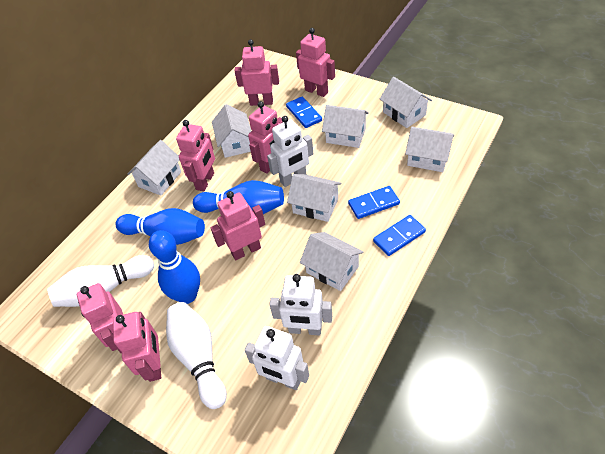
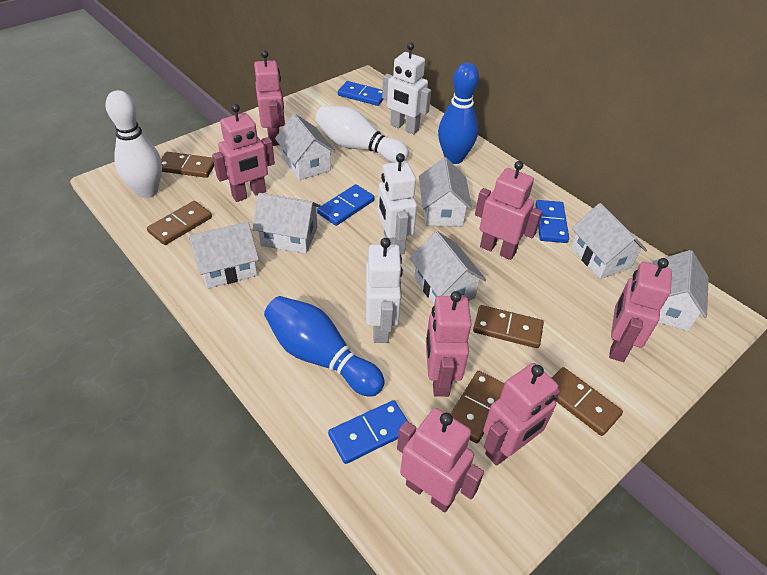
blue bowling pin: 3 -> 2
blue domino: 3 -> 4
brown domino: 0 -> 5

